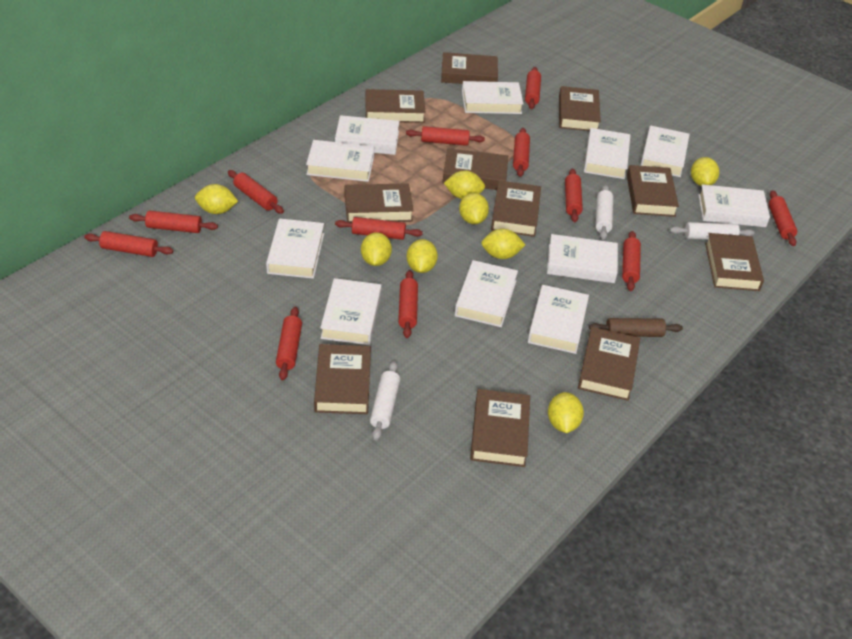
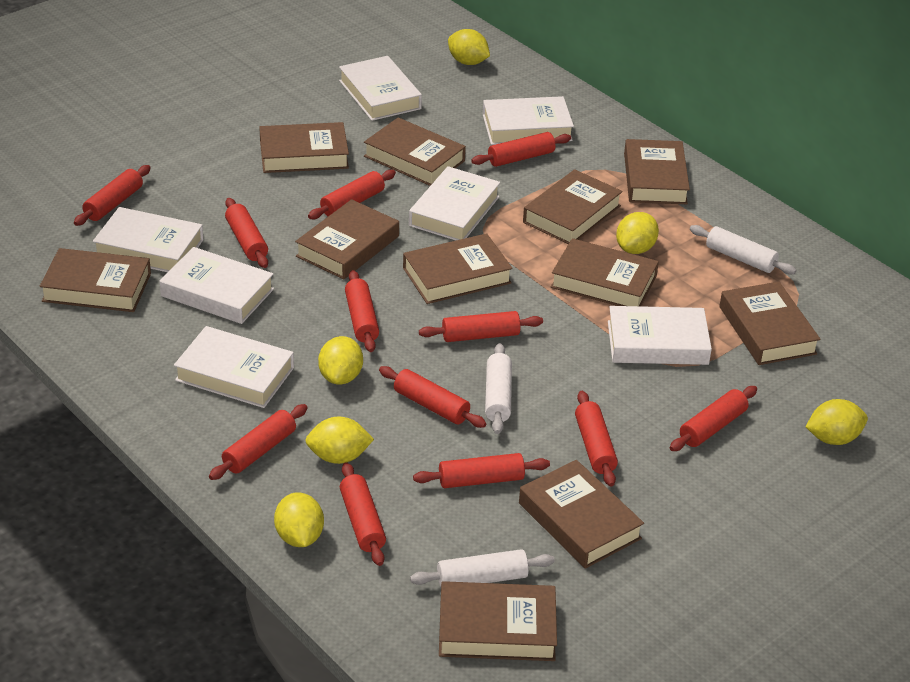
brown rolling pin: 1 -> 0
white book: 11 -> 7
yellow lemon: 8 -> 6

